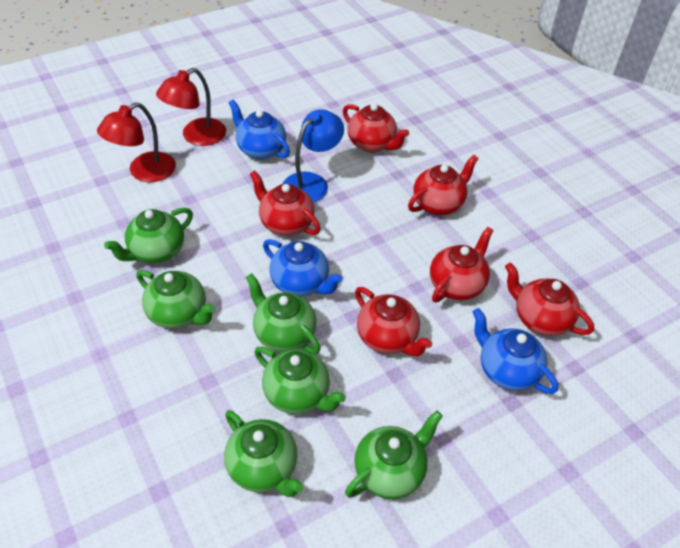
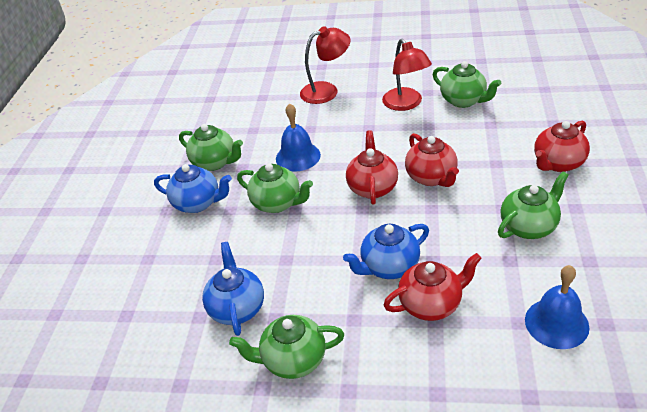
blue bell: 0 -> 2
blue lamp: 1 -> 0
green teapot: 6 -> 5
red teapot: 6 -> 4

